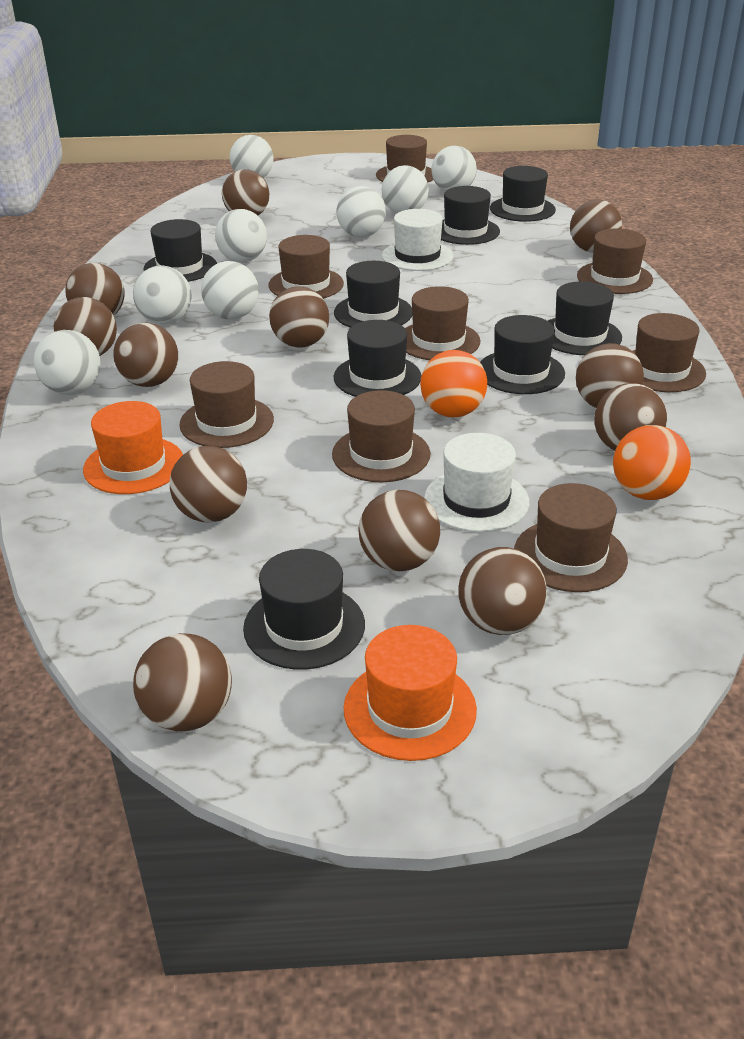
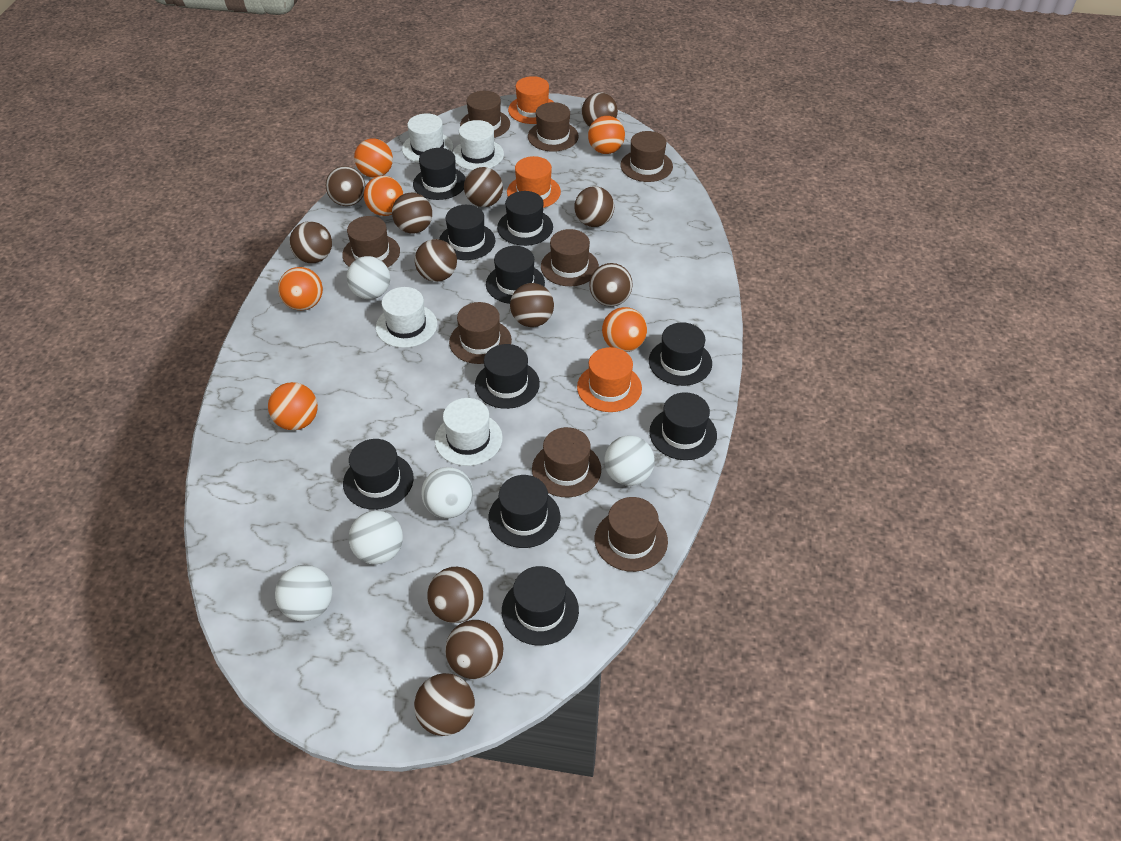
black hat: 8 -> 10
orange ball: 2 -> 6
orange hat: 2 -> 3
white ball: 8 -> 5
white hat: 2 -> 4

